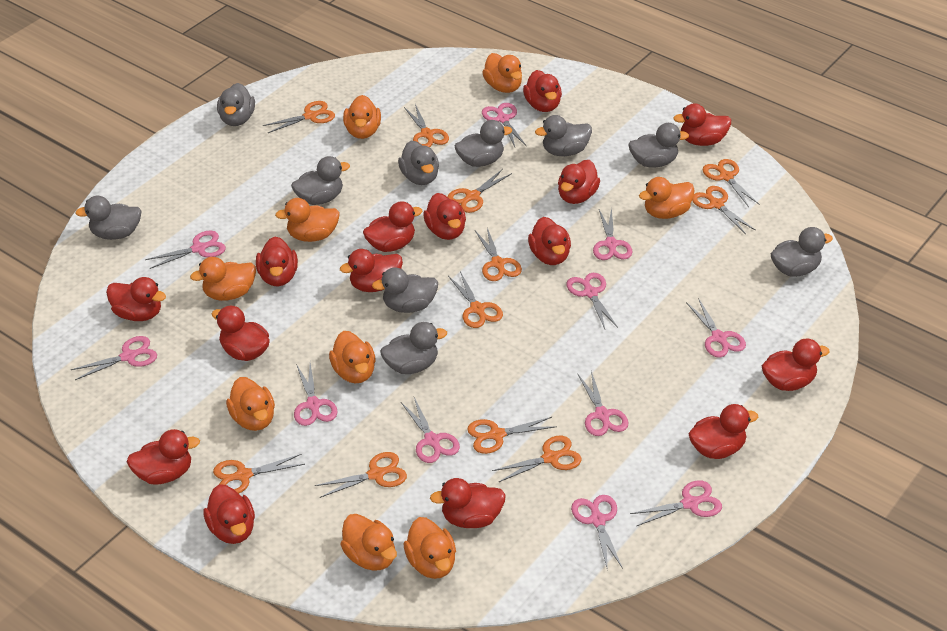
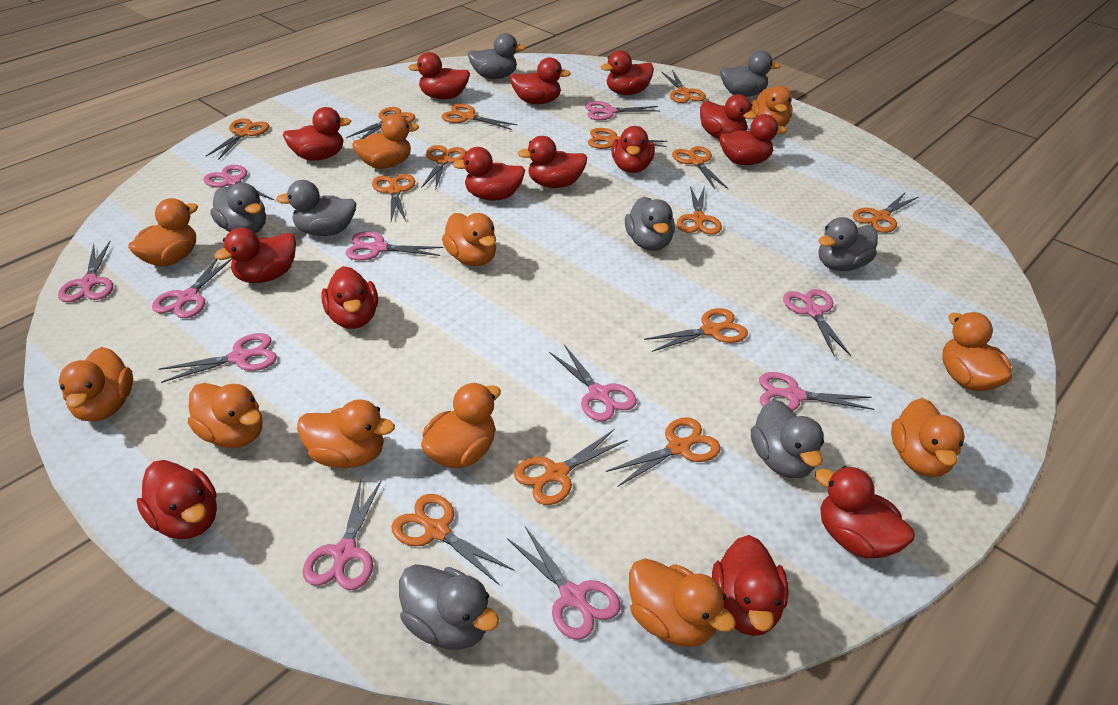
grey duck: 10 -> 8
orange duck: 9 -> 11
orange scissors: 11 -> 14
red duck: 15 -> 14

